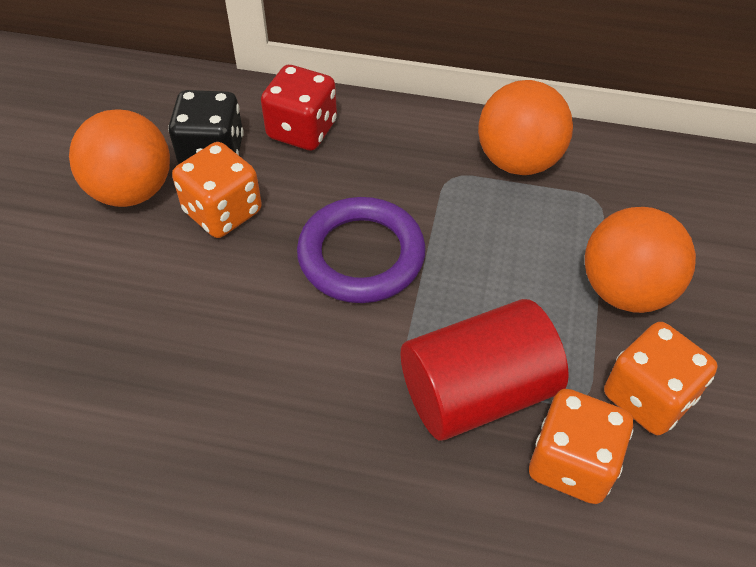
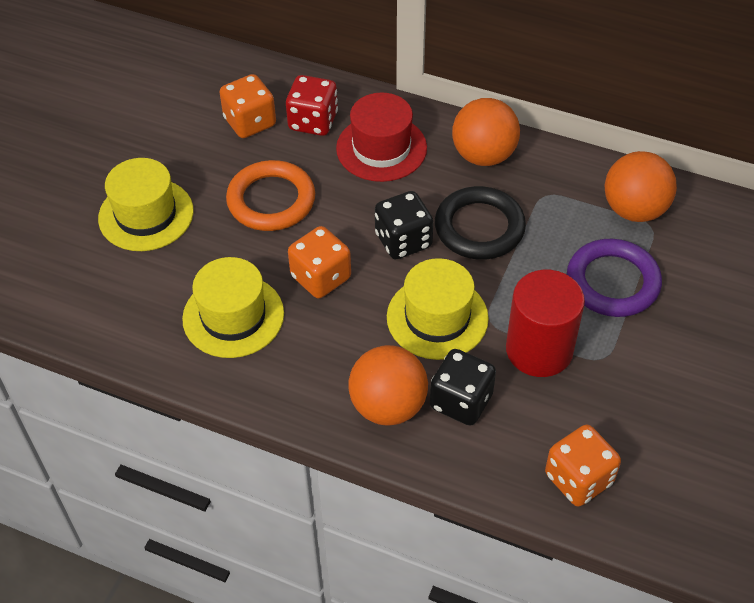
black dice: 1 -> 2
black ring: 0 -> 1
orange ring: 0 -> 1
red hat: 0 -> 1
yellow hat: 0 -> 3

